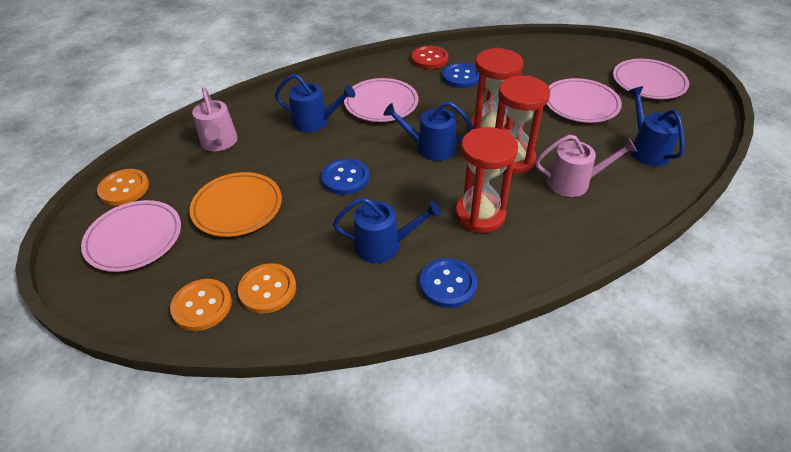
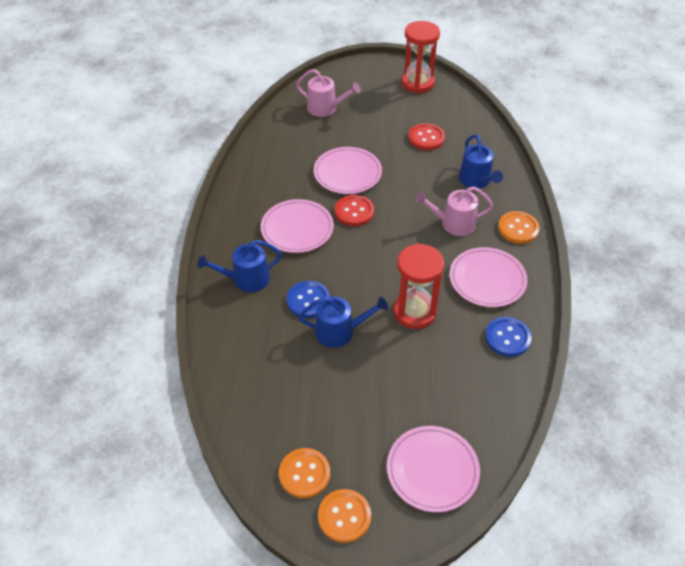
blue button: 3 -> 2
blue watering can: 4 -> 3
orange plate: 1 -> 0
red button: 1 -> 2
red hourglass: 3 -> 2

